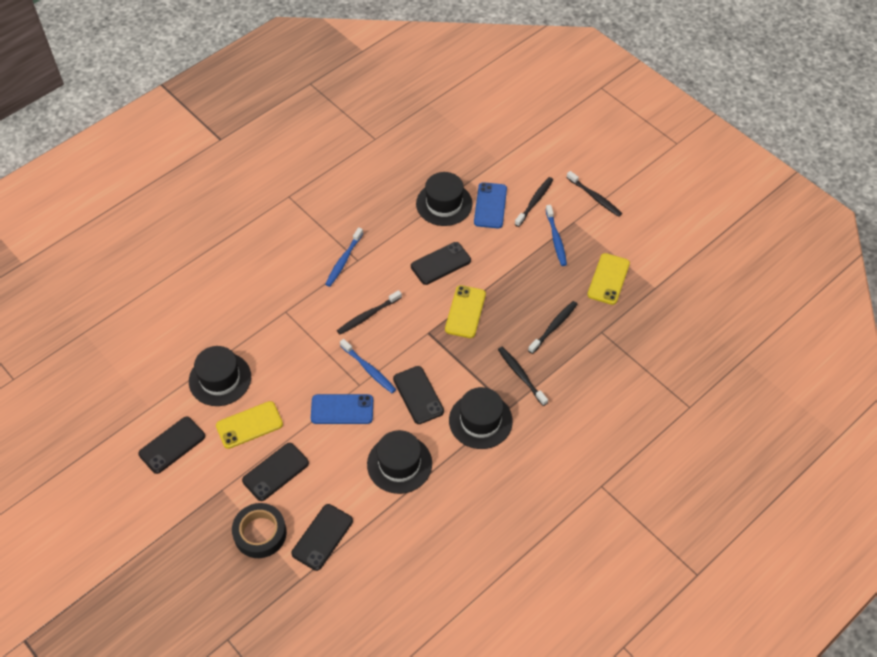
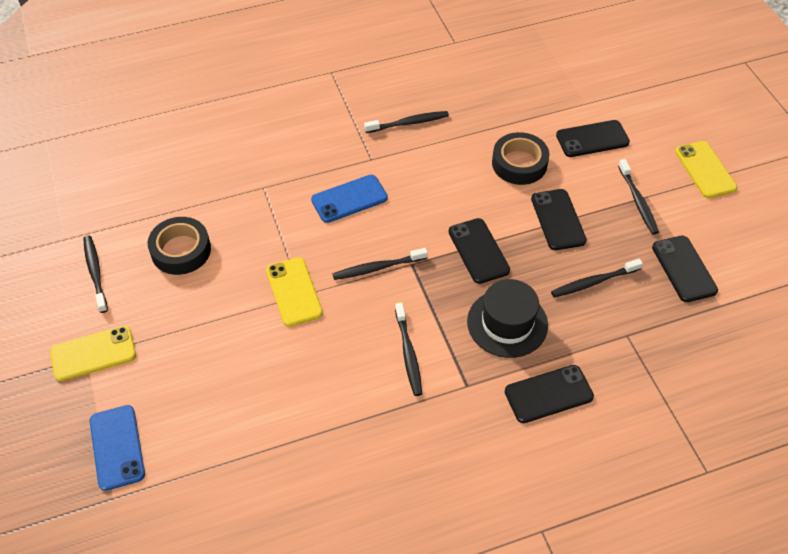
black hat: 4 -> 1
black tape: 1 -> 2
black toothbrush: 5 -> 6
blue toothbrush: 3 -> 0

